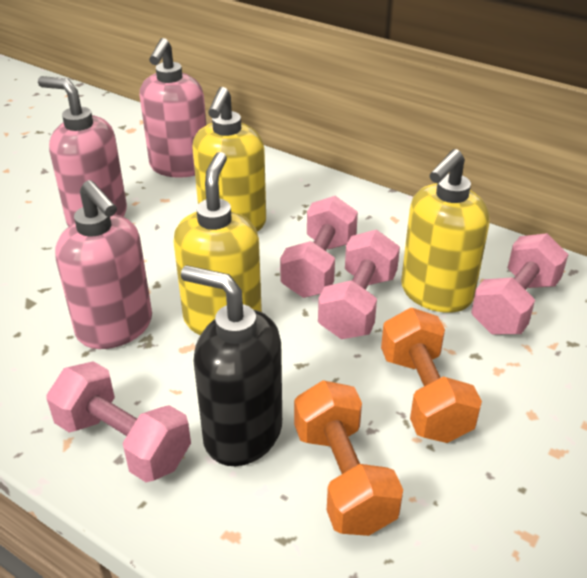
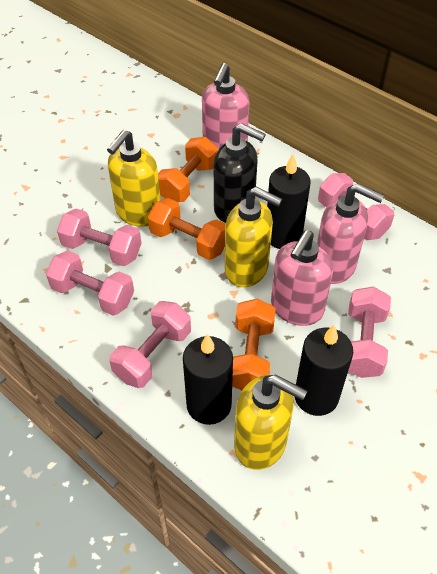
black candle: 0 -> 3
orange dumbbell: 2 -> 3
pink dumbbell: 4 -> 5

